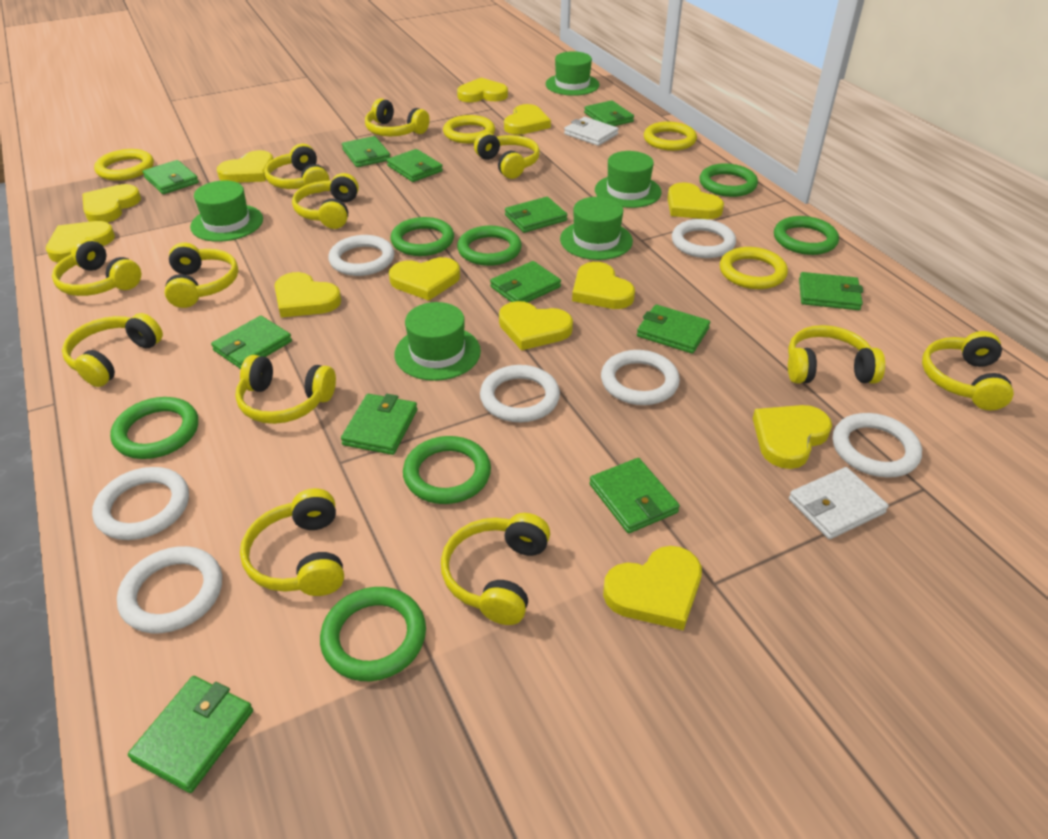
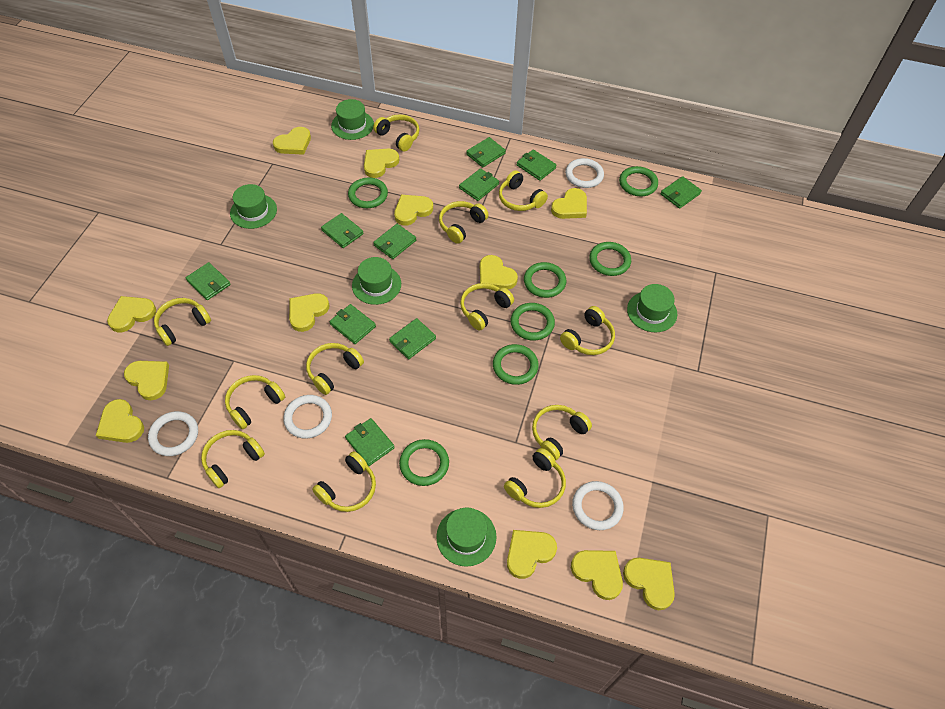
green wallet: 12 -> 10
white ring: 7 -> 4
white wallet: 2 -> 0
yellow ring: 4 -> 0

